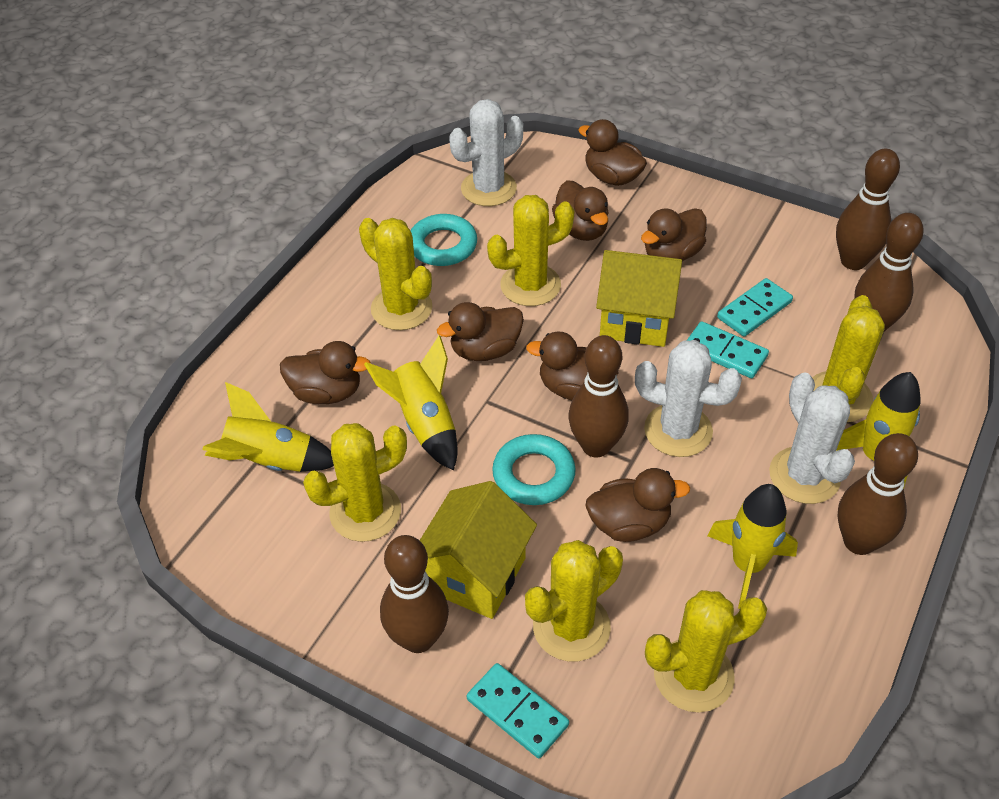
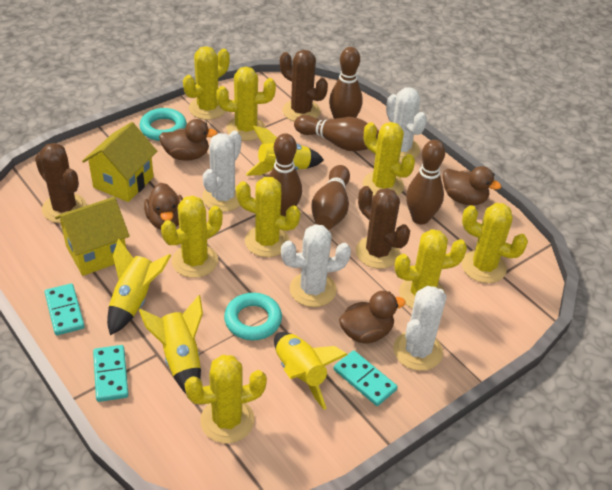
brown cactus: 0 -> 3
brown duck: 7 -> 4
white cactus: 3 -> 4
yellow cactus: 6 -> 8

